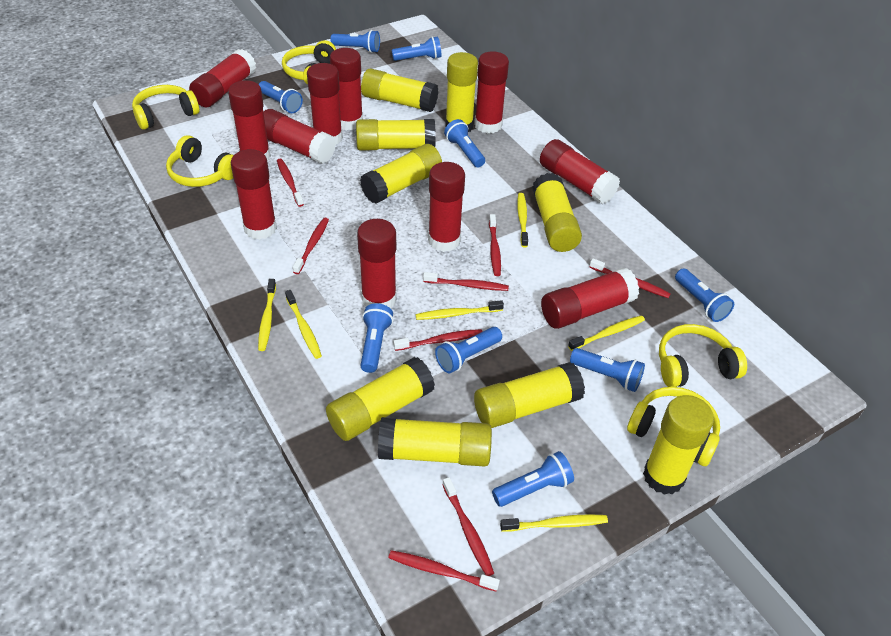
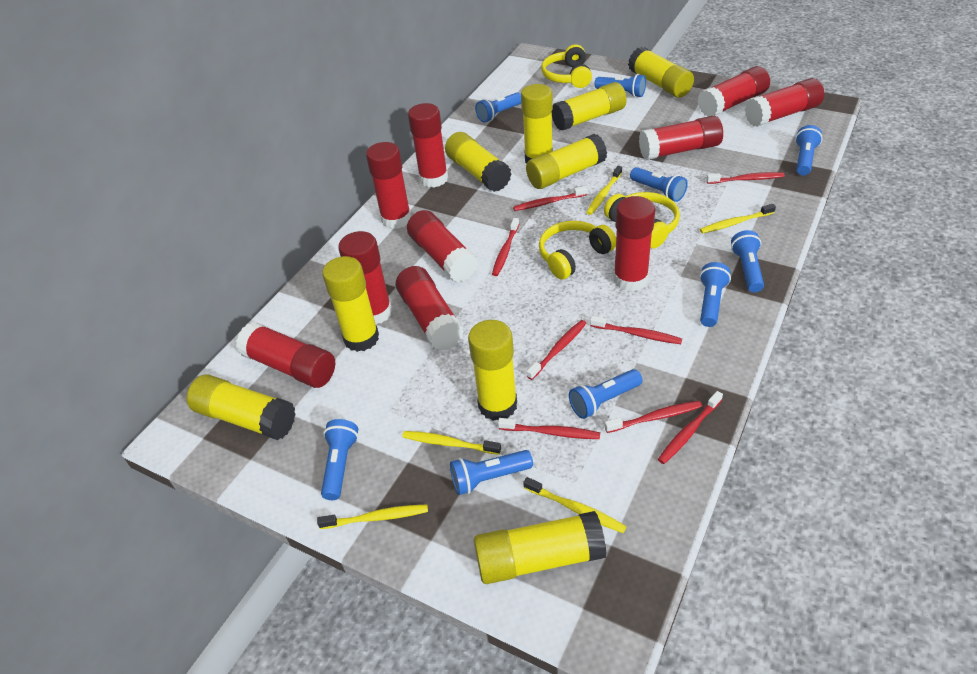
red glue stick: 11 -> 10
yellow headphones: 5 -> 3
yellow toothbrush: 6 -> 5

